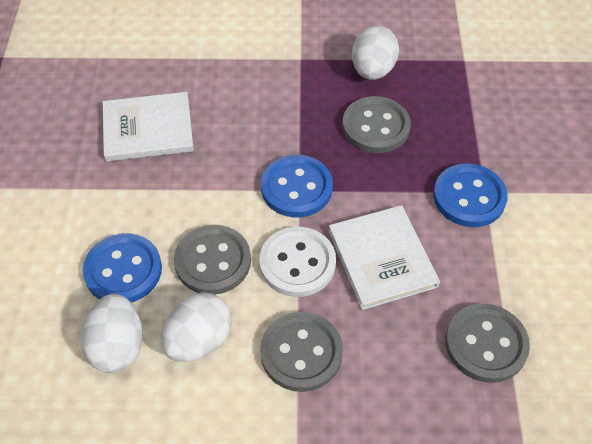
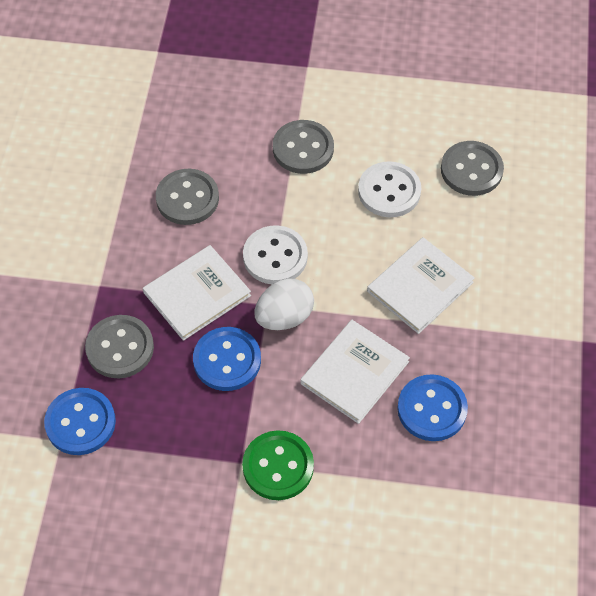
green button: 0 -> 1
white book: 2 -> 3
white button: 1 -> 2
white egg: 3 -> 1

